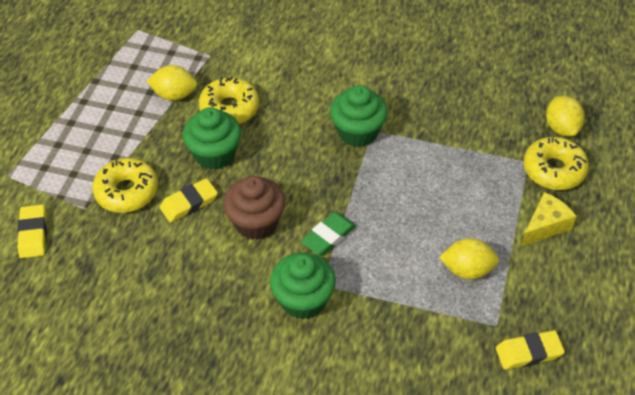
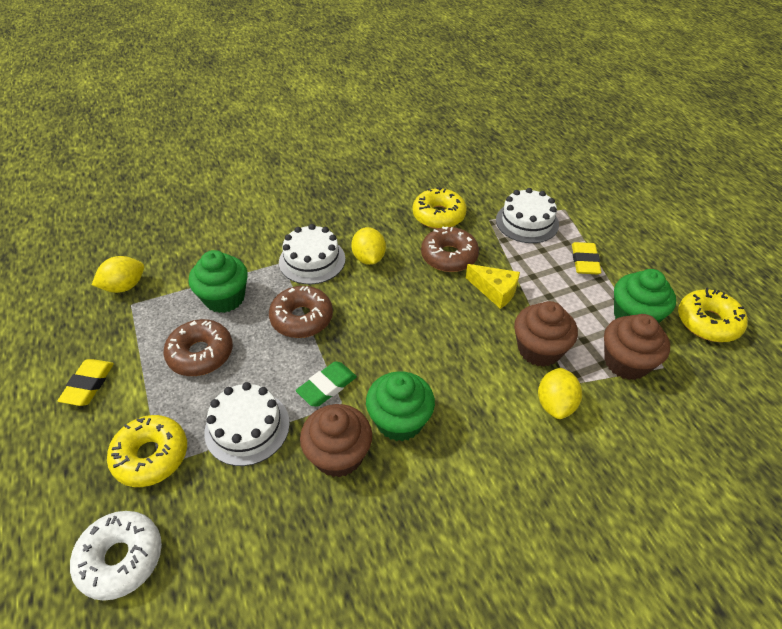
brown cupcake: 1 -> 3
brown donut: 0 -> 3
white cake: 0 -> 3
white donut: 0 -> 1
yellow eraser: 3 -> 2

